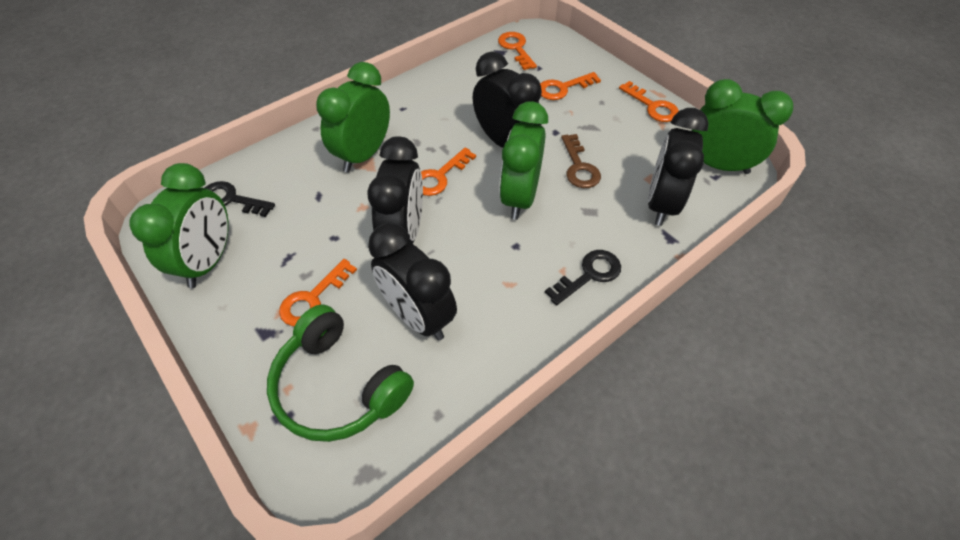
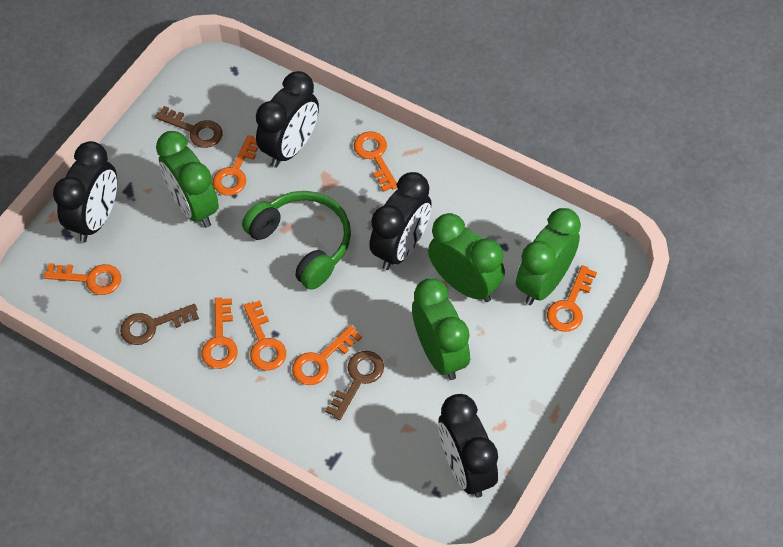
black key: 2 -> 0
brown key: 1 -> 3
orange key: 5 -> 7

